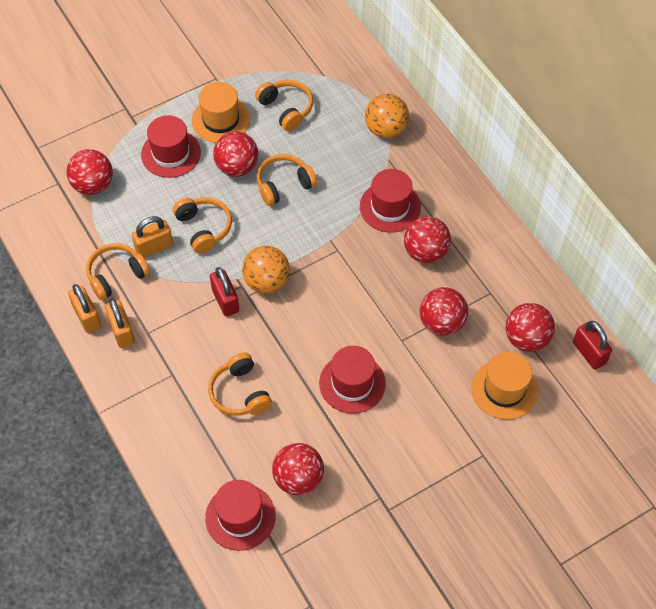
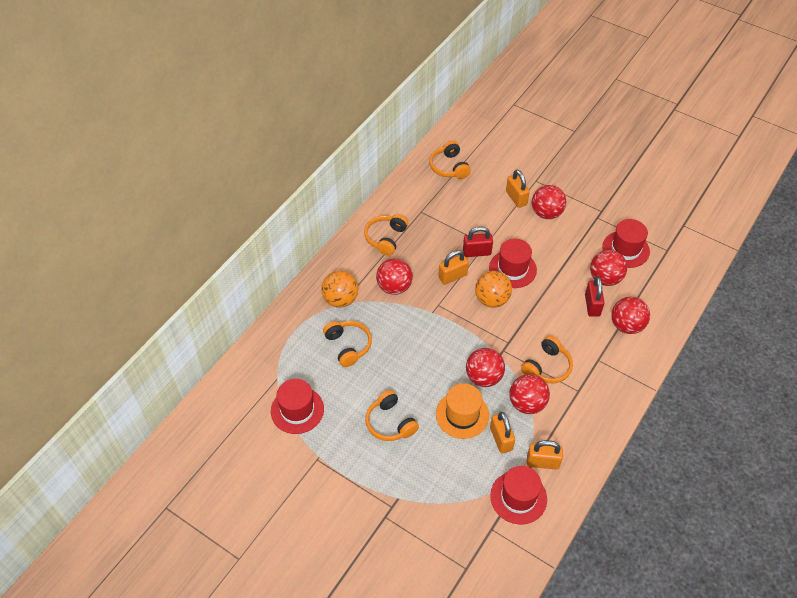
orange hat: 2 -> 1
orange padlock: 3 -> 4

